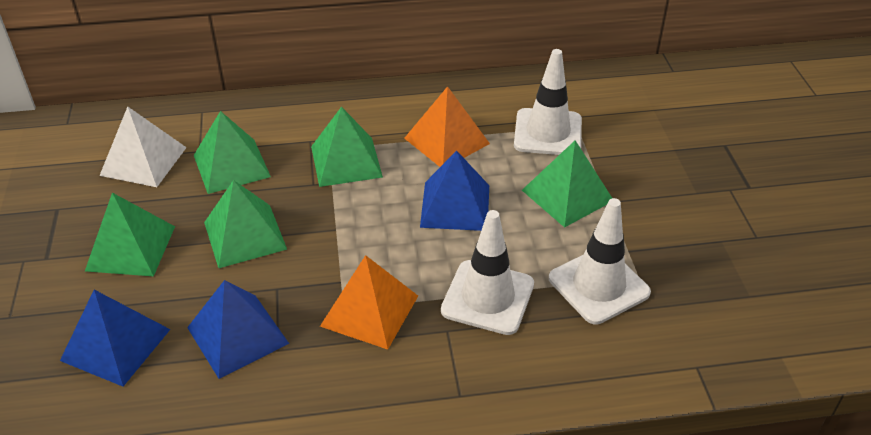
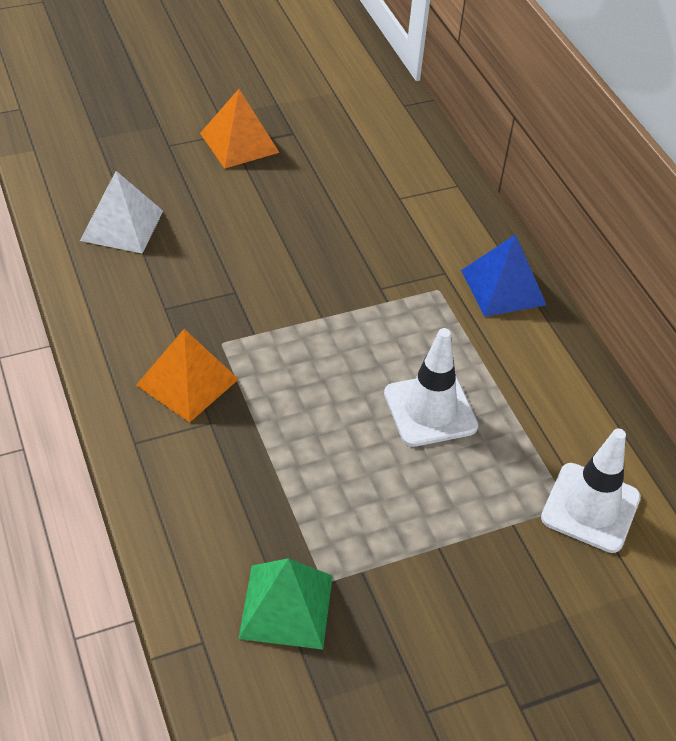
blue pyramid: 3 -> 1
green pyramid: 5 -> 1
white traffic cone: 3 -> 2

